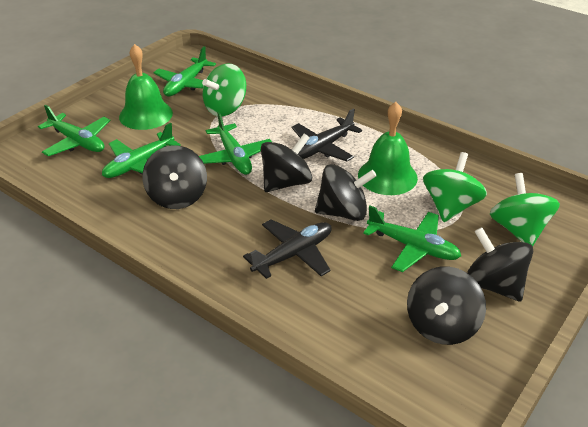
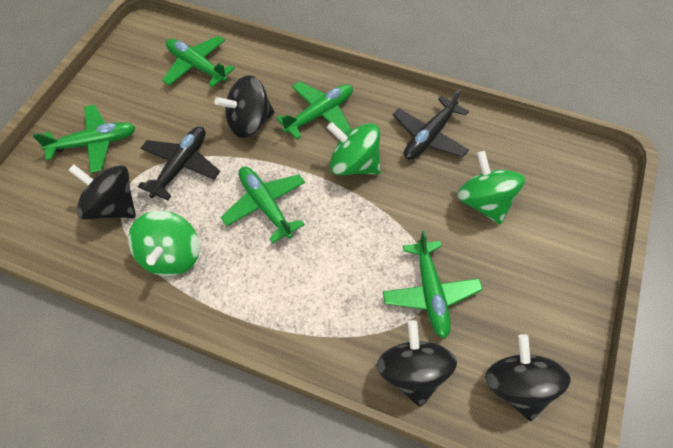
black spinning top: 5 -> 4
green bell: 2 -> 0

